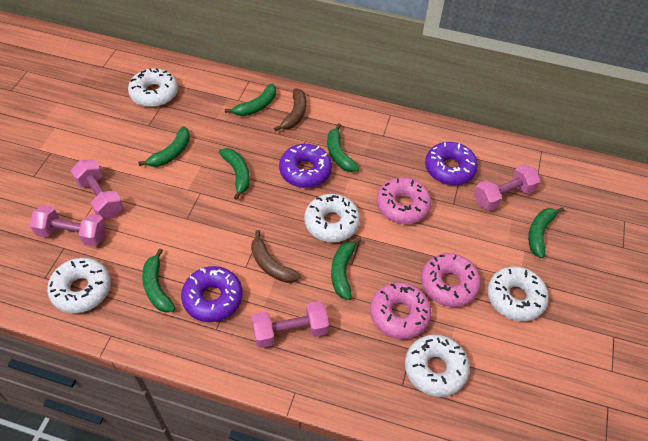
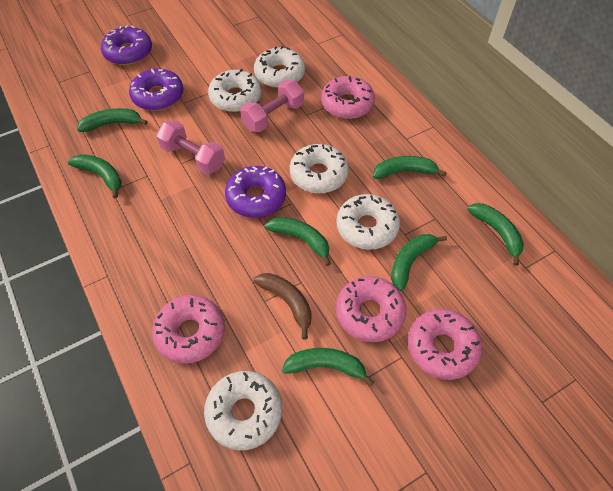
brown banana: 2 -> 1
pink donut: 3 -> 4
pink dumbbell: 4 -> 2

